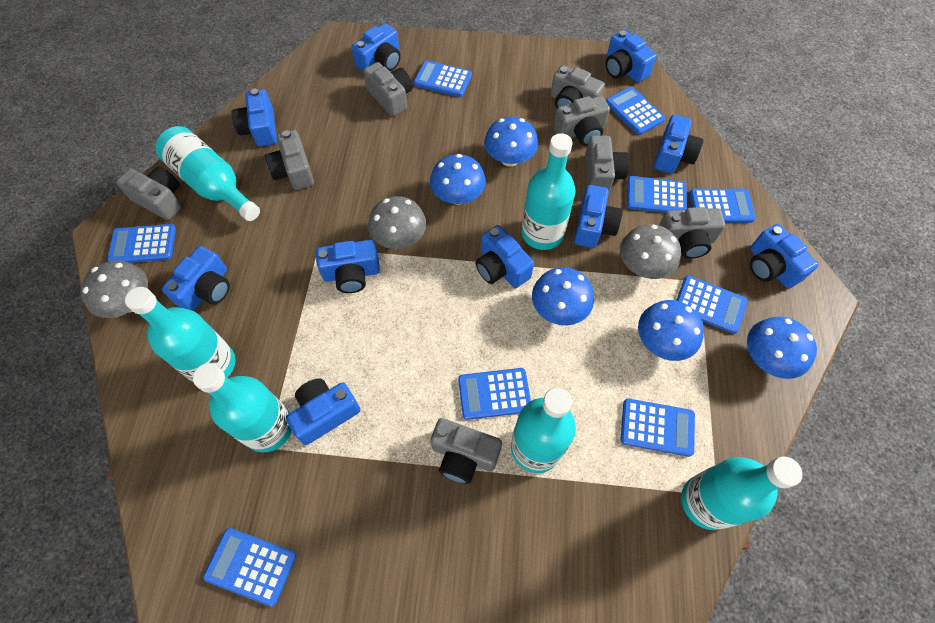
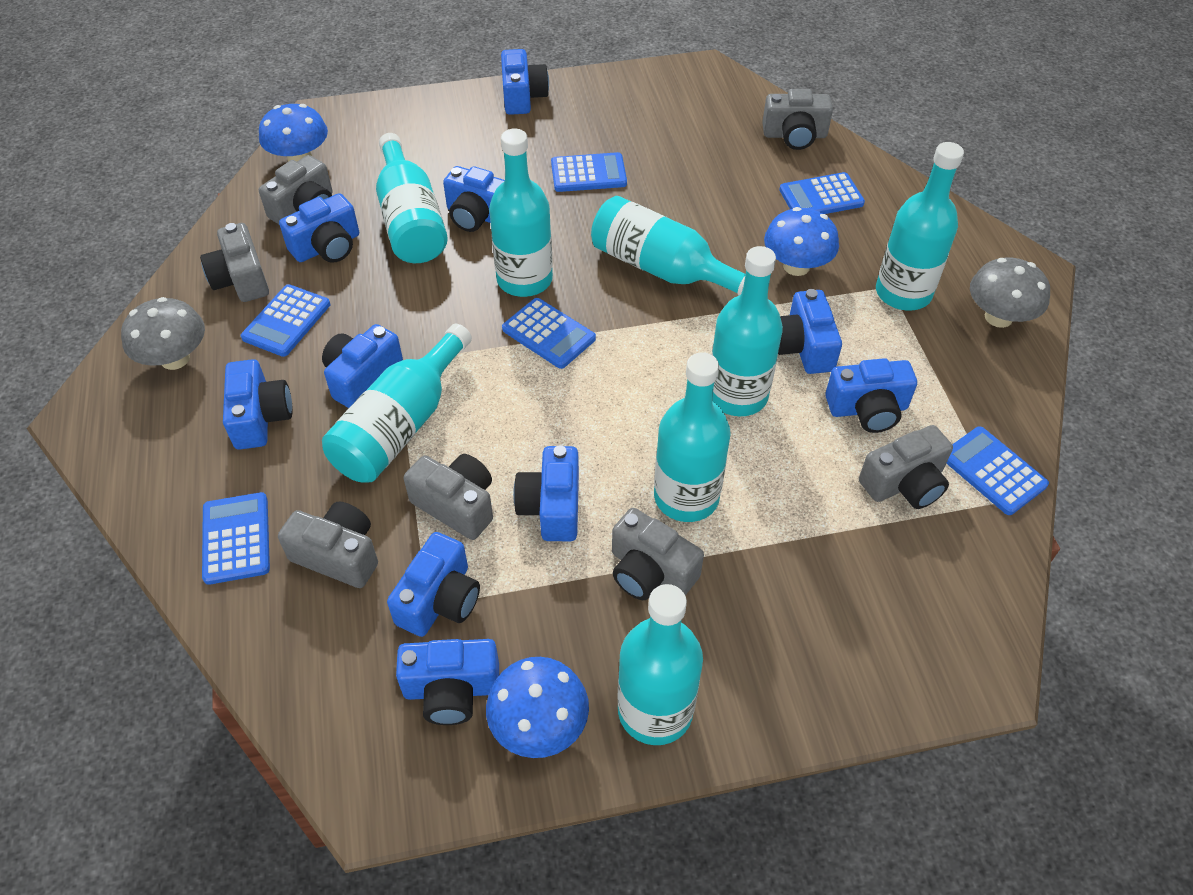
blue calculator: 9 -> 6
blue mushroom: 5 -> 3
grey camera: 8 -> 7
grey mushroom: 3 -> 2
turquoise bottle: 6 -> 8

